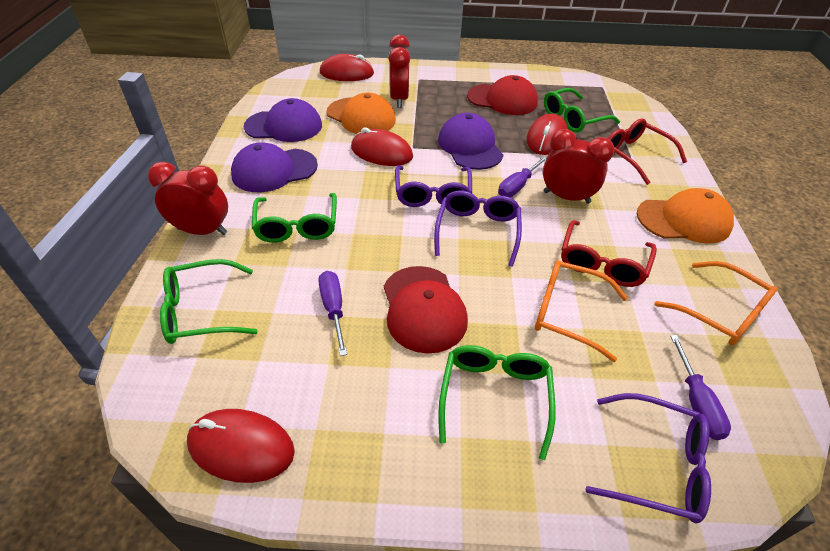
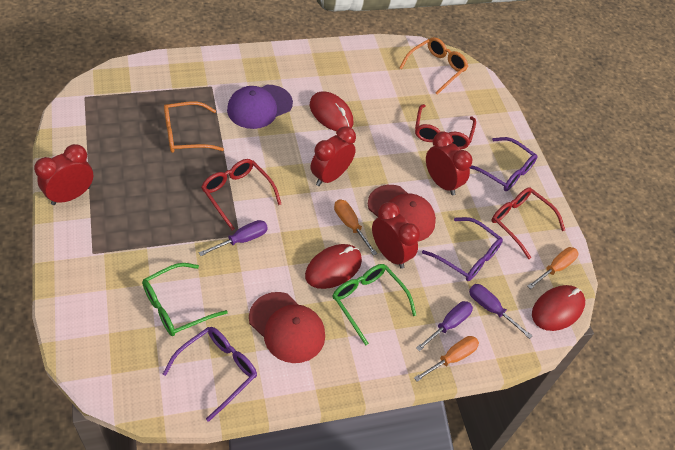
green glasses: 4 -> 2
orange cap: 2 -> 0
orange screwdriver: 0 -> 3
purple cap: 3 -> 1
red clock: 3 -> 4
red glasses: 2 -> 3
red mouse: 4 -> 3

